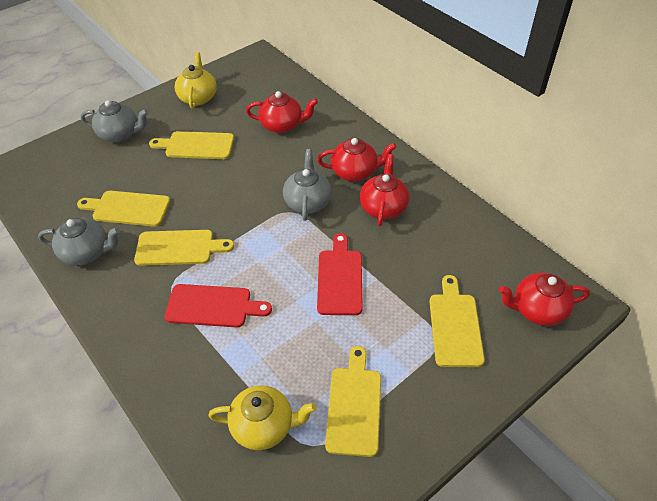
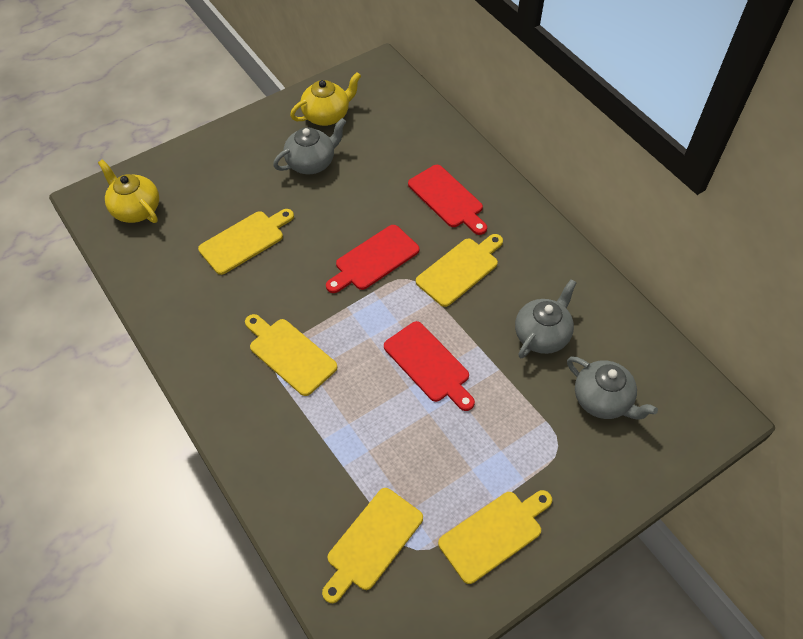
red cutting board: 2 -> 3
red teapot: 4 -> 0

